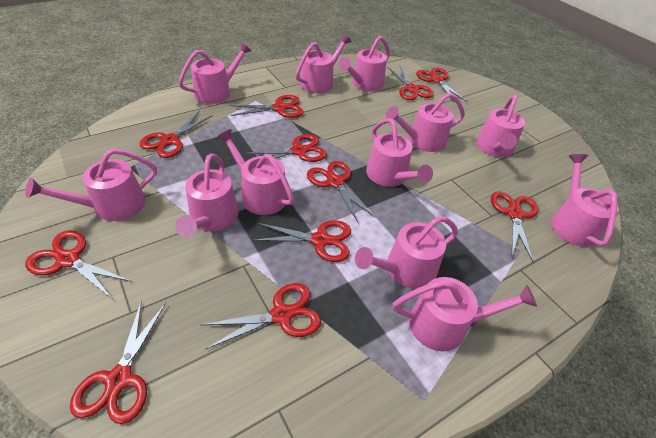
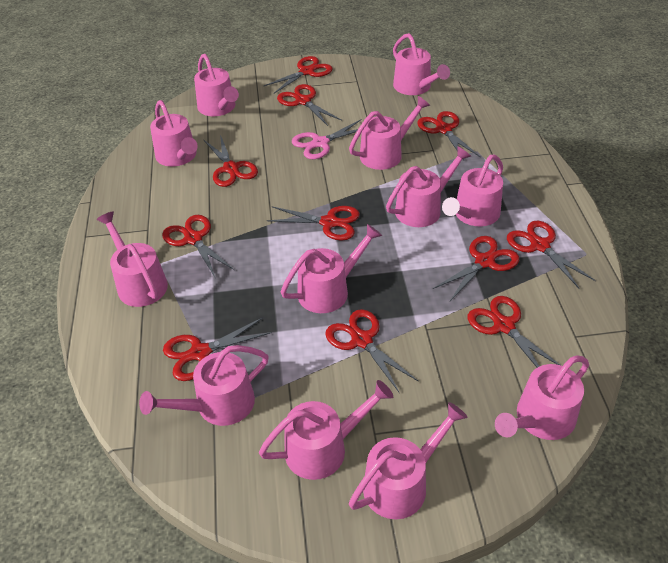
pink scissors: 0 -> 1

